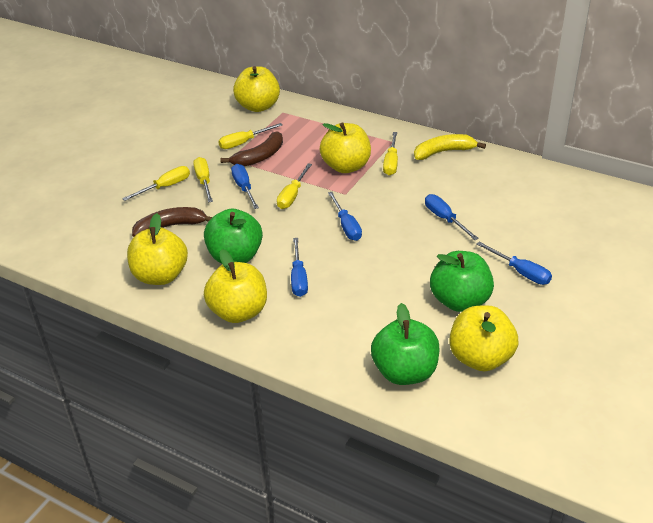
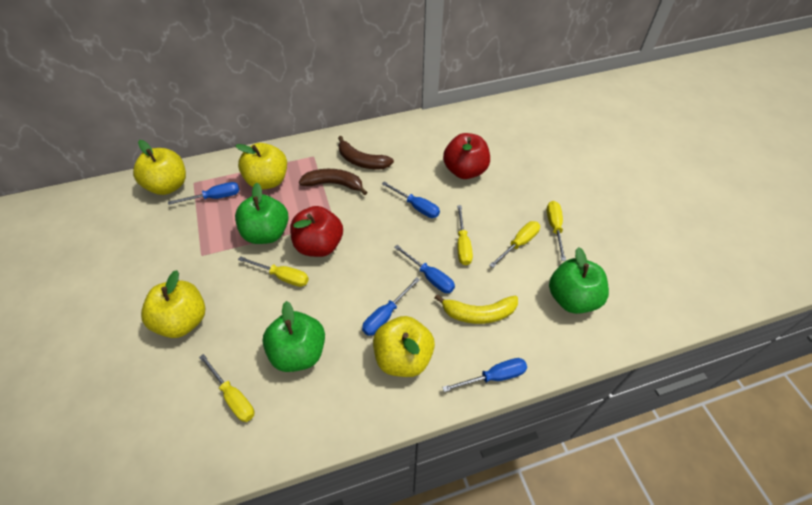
red apple: 0 -> 2
yellow apple: 5 -> 4

